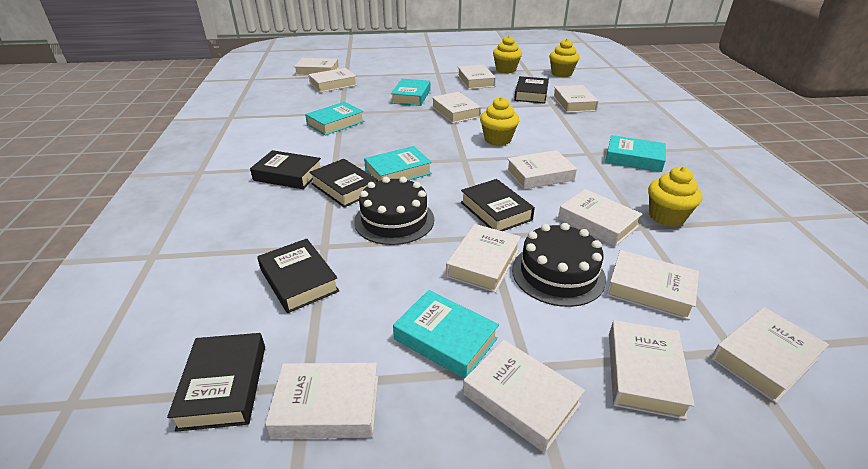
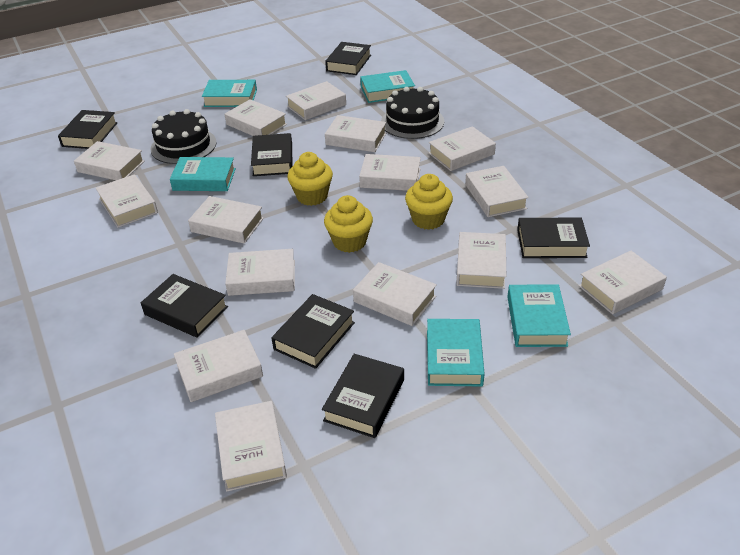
black book: 6 -> 7
white book: 13 -> 15
yellow cupcake: 4 -> 3

